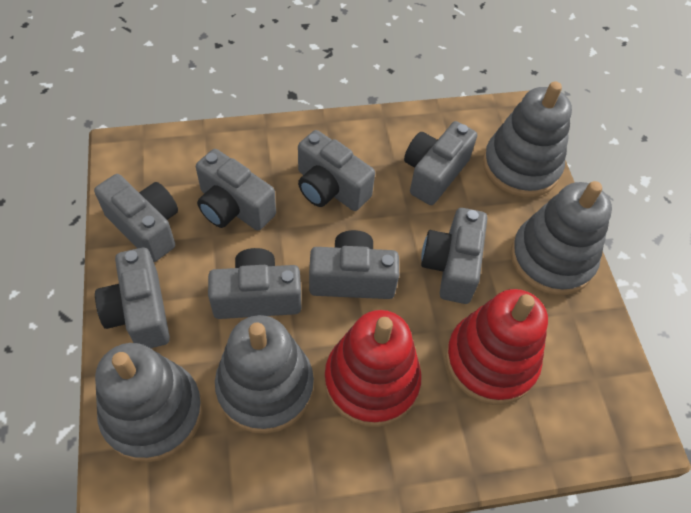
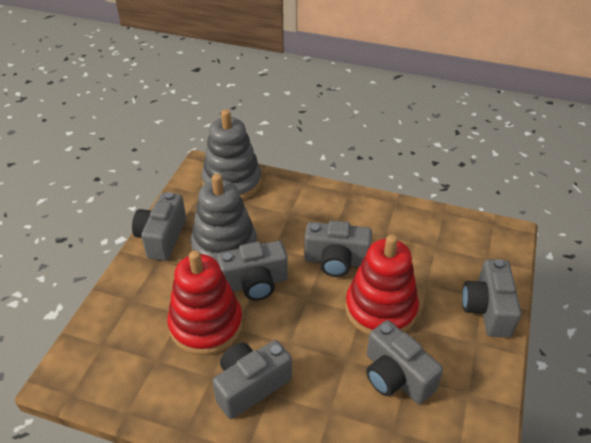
grey camera: 8 -> 6
grey stacking toy: 4 -> 2

